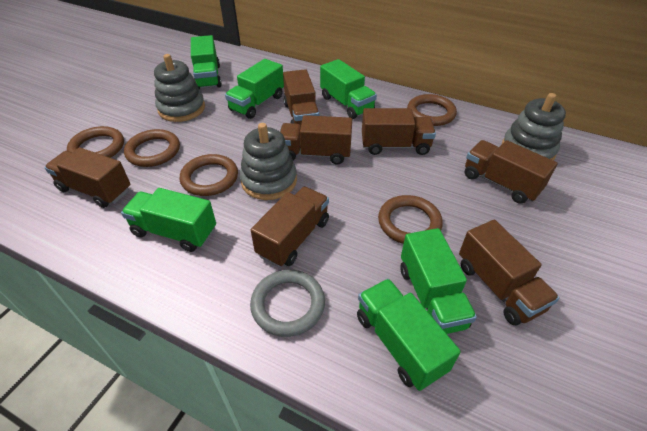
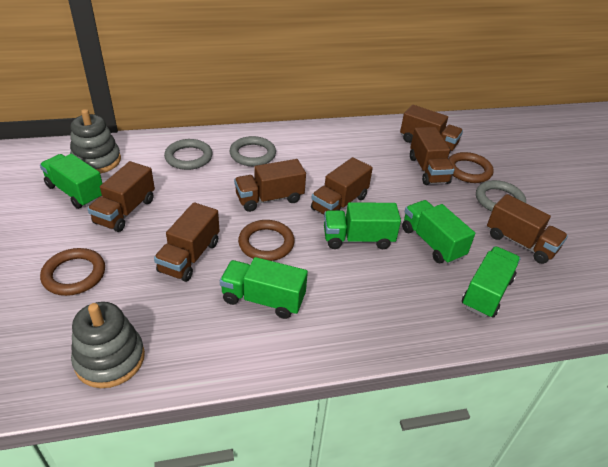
brown ring: 5 -> 3
green truck: 6 -> 5
grey ring: 1 -> 3
grey stacking toy: 3 -> 2

